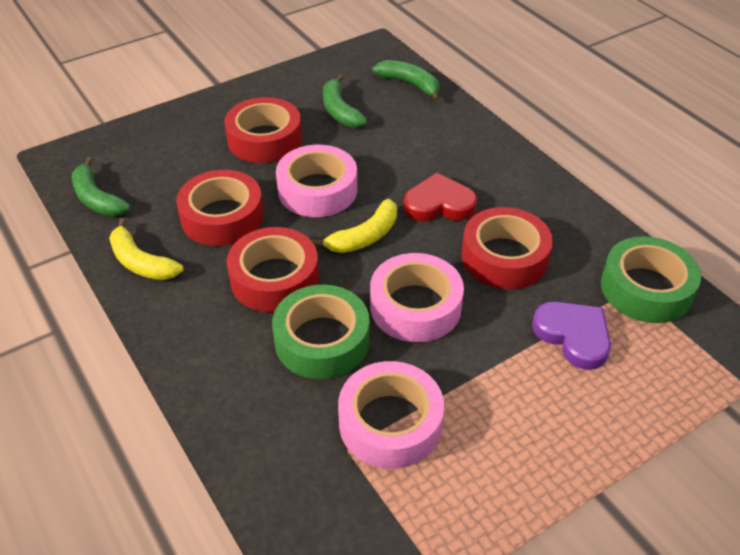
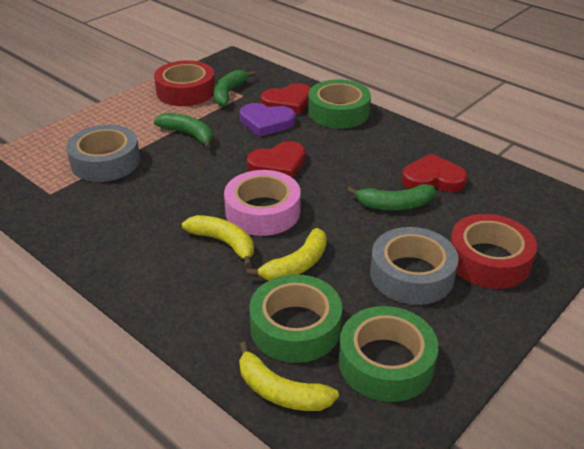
green tape: 2 -> 3
grey tape: 0 -> 2
pink tape: 3 -> 1
red heart: 1 -> 3
red tape: 4 -> 2
yellow banana: 2 -> 3

